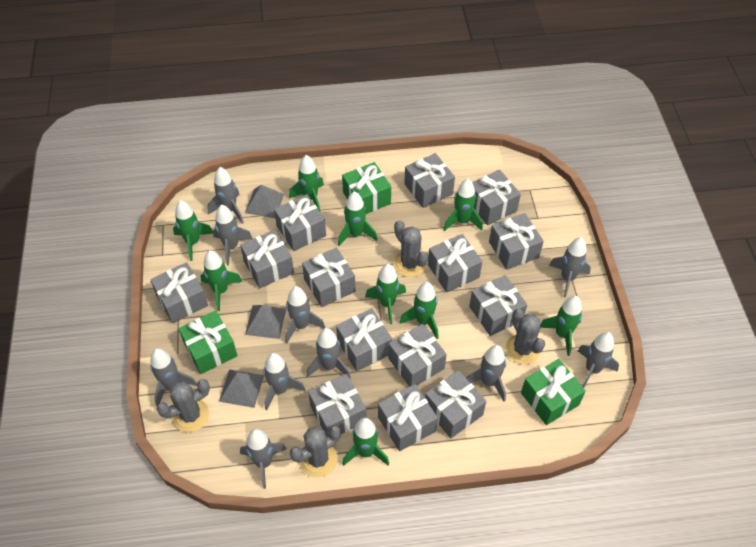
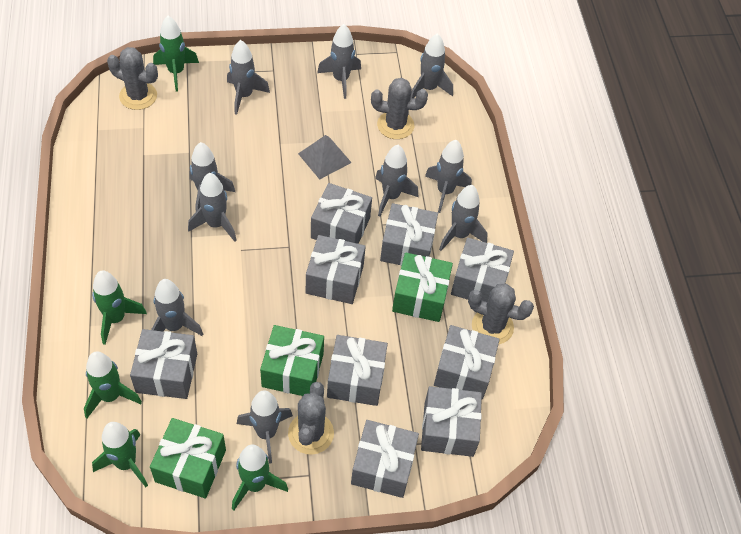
green rocket: 9 -> 5
grey gift: 14 -> 9
grey pyramid: 3 -> 1

